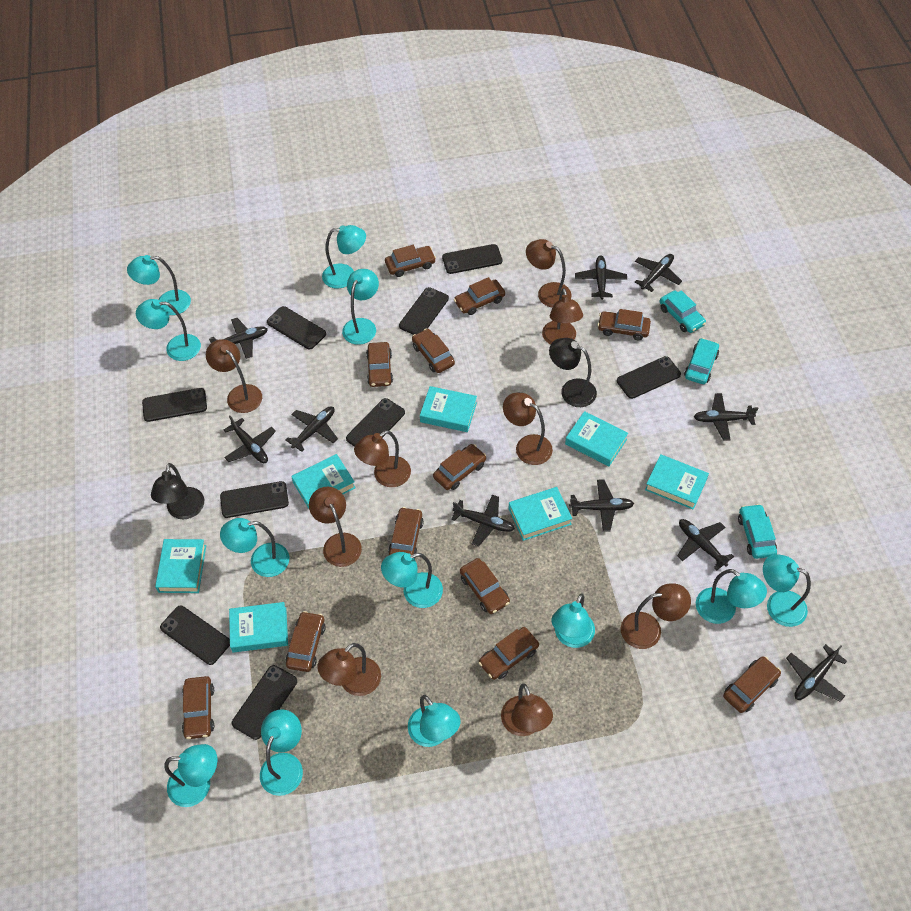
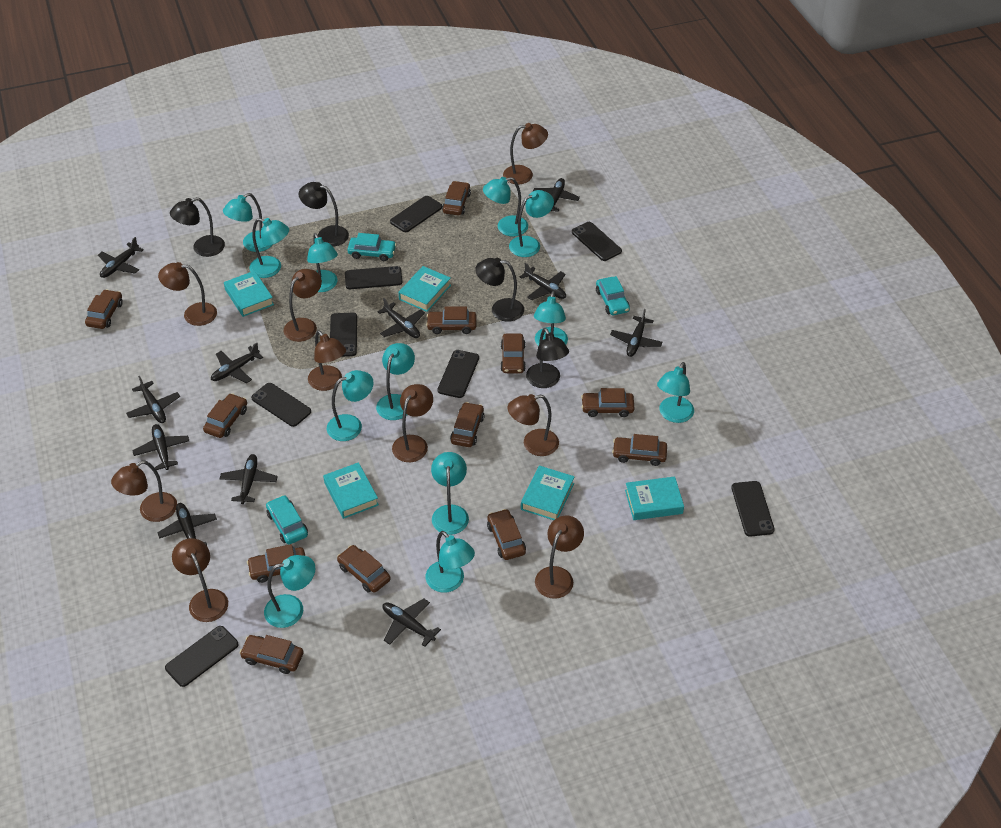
black lamp: 2 -> 4
black phone: 9 -> 8
black plane: 10 -> 11
turquoise book: 7 -> 5

